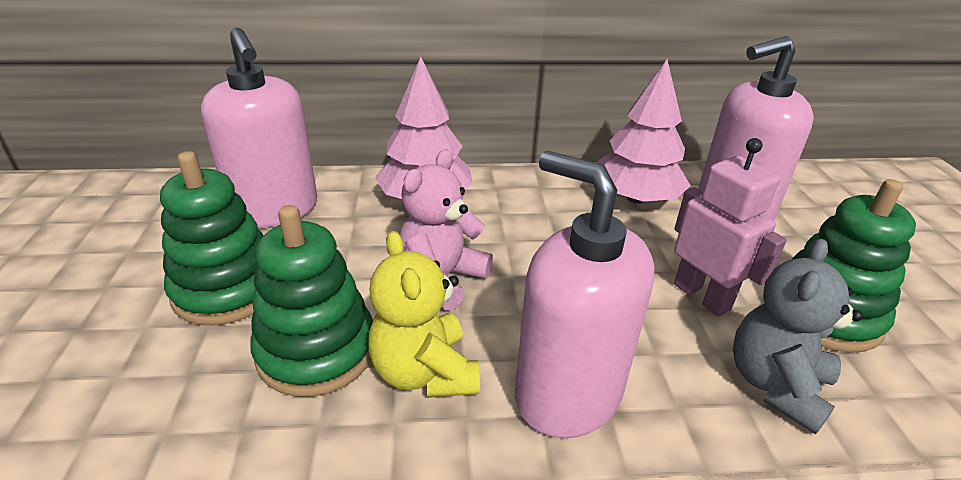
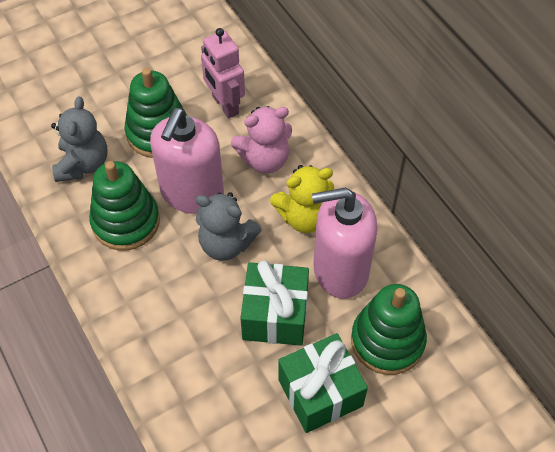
green gift: 0 -> 2
grey teddy bear: 1 -> 2
pink soap dispenser: 3 -> 2
pink tree: 2 -> 0

